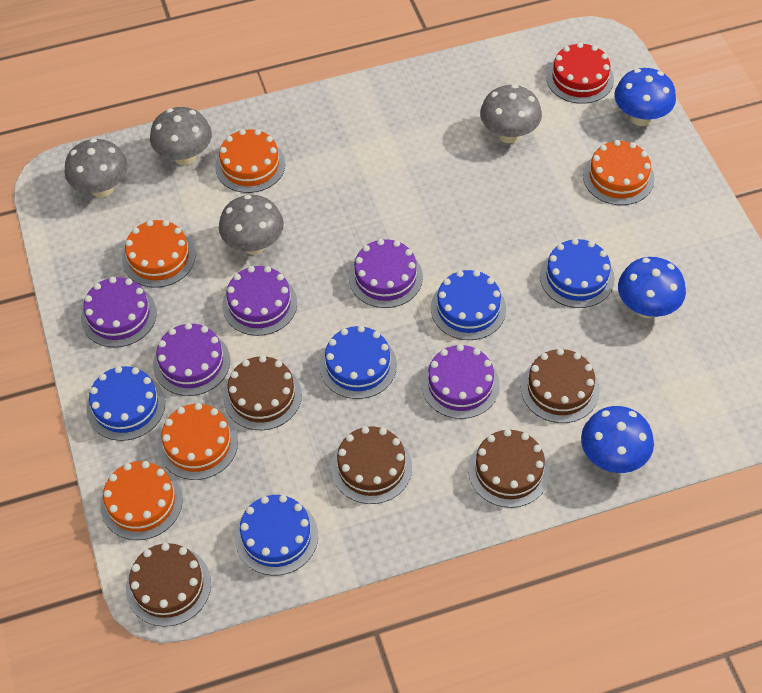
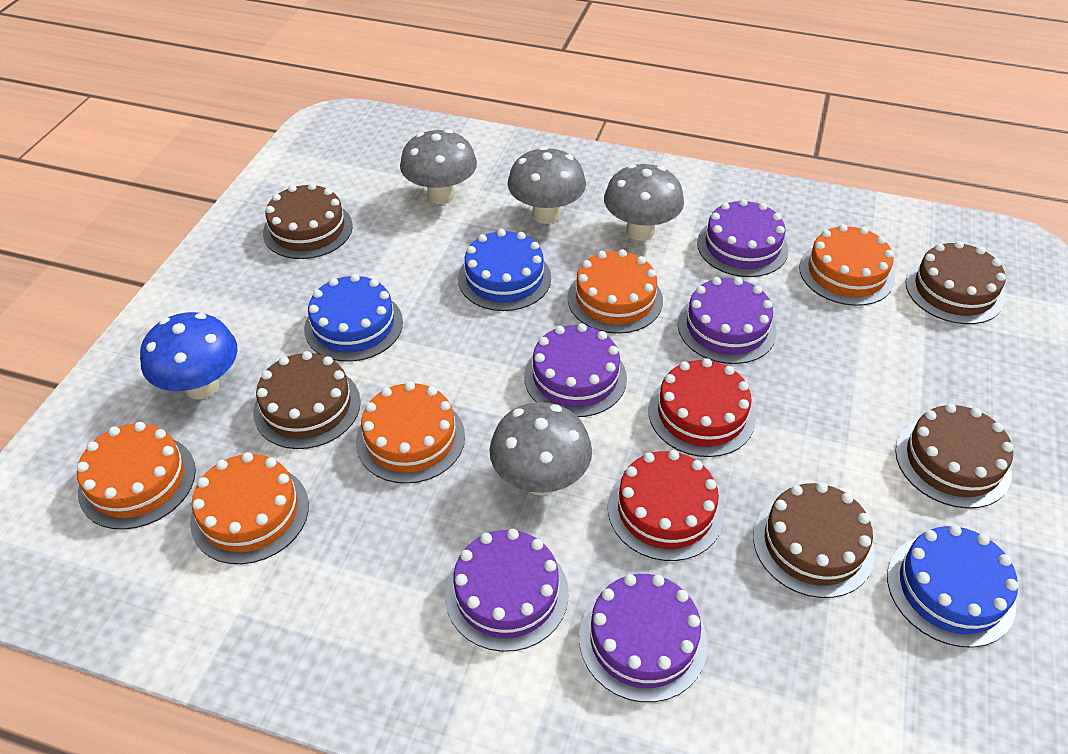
blue cake: 5 -> 3
blue mushroom: 3 -> 1
red cake: 1 -> 2

